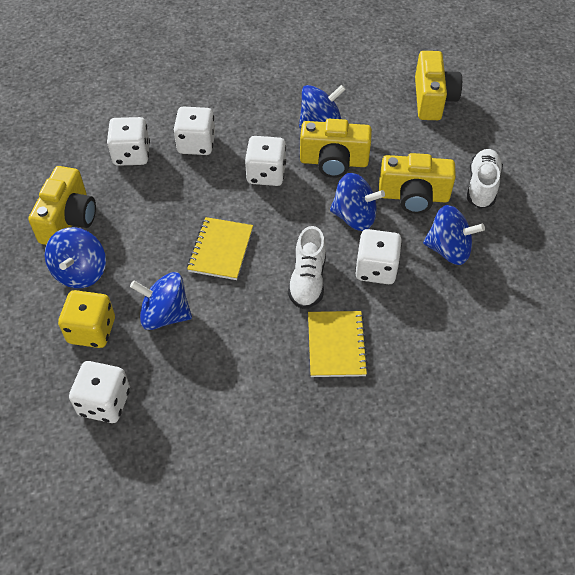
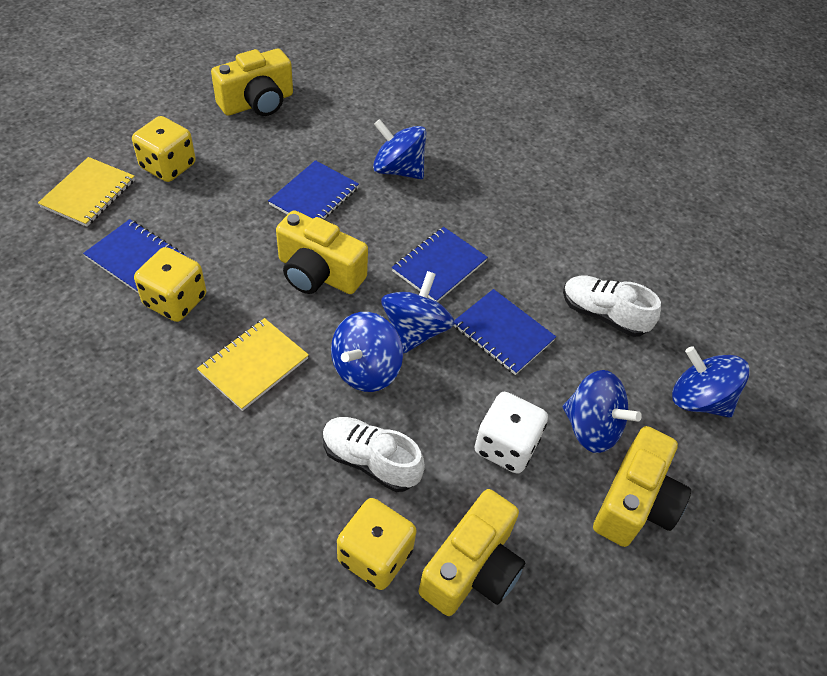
blue notebook: 0 -> 4
white dice: 5 -> 1
yellow dice: 1 -> 3

